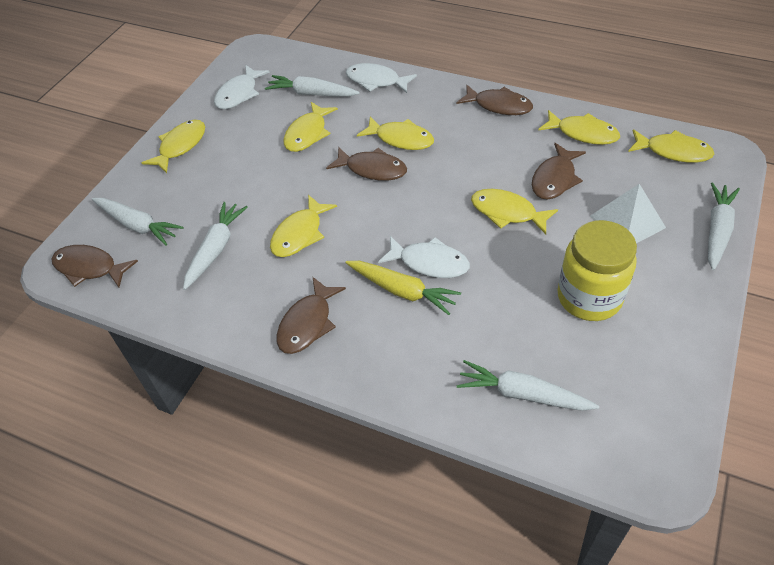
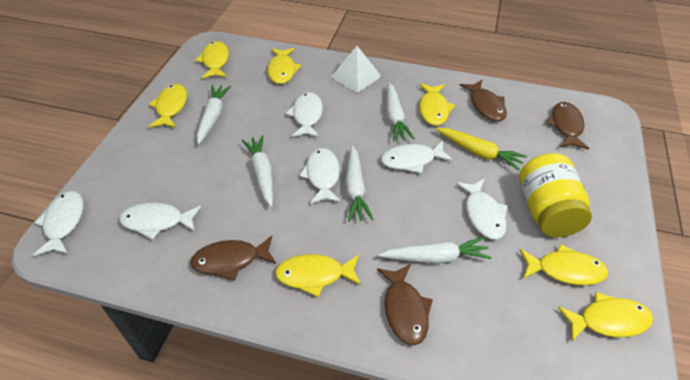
brown fish: 5 -> 4
white fish: 3 -> 6

